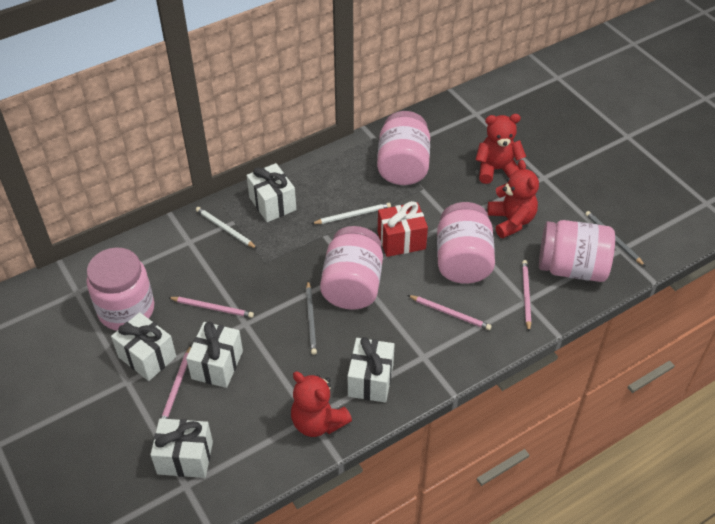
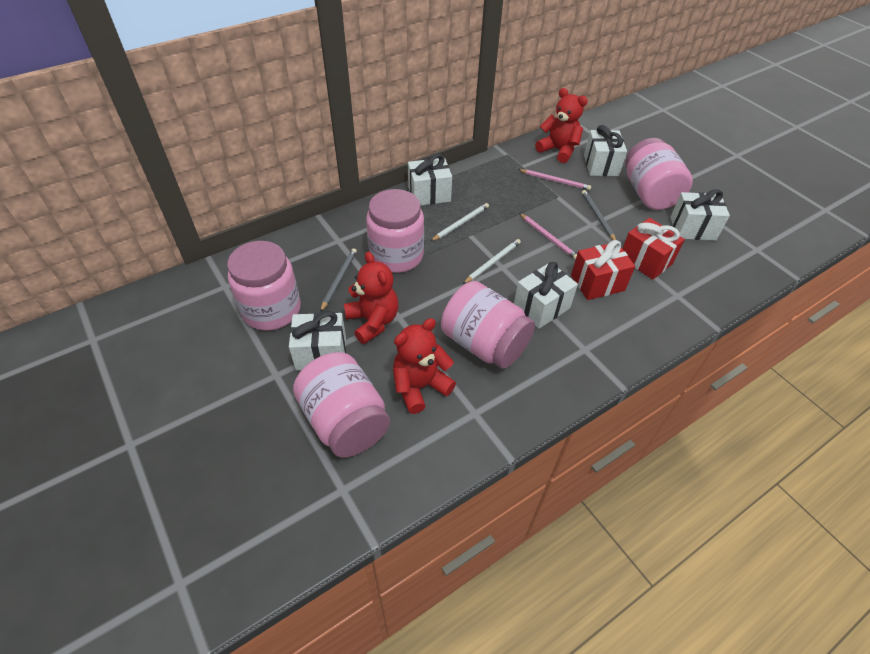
pink pencil: 4 -> 2
red gift: 1 -> 2

